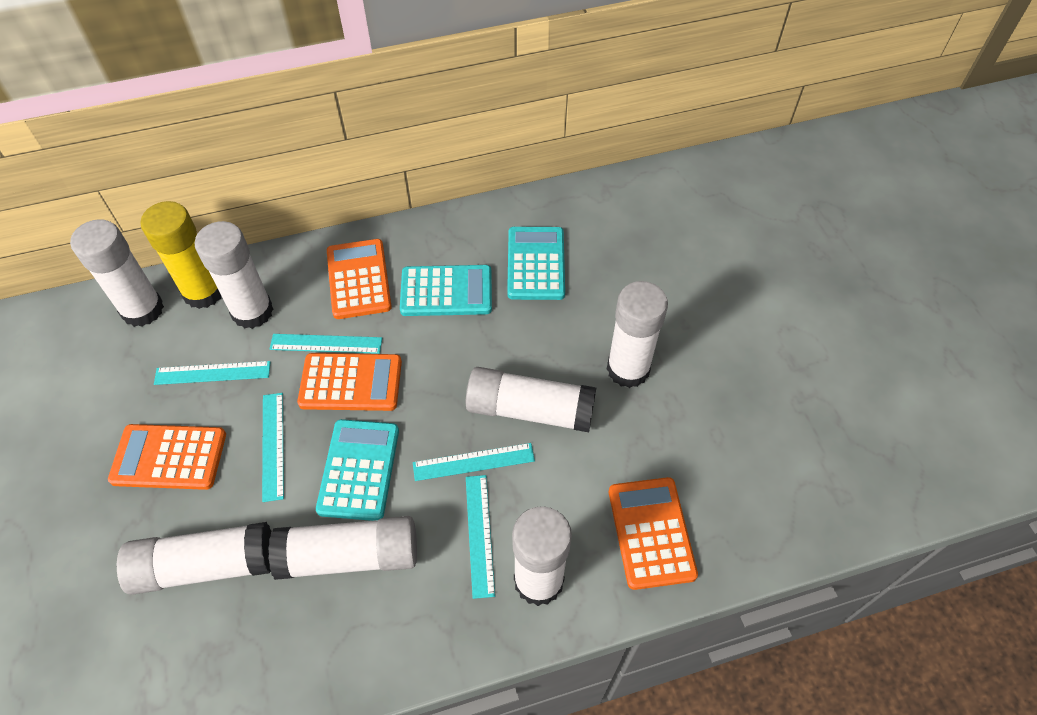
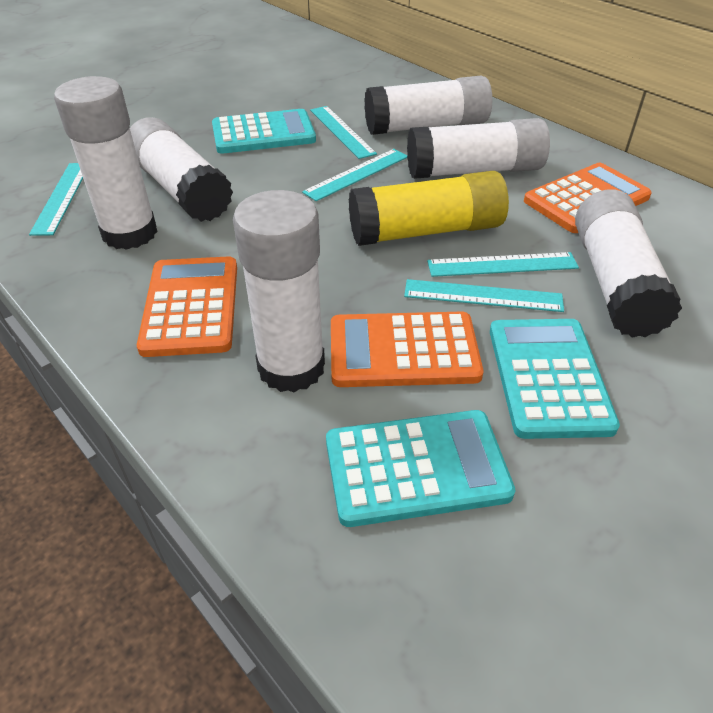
orange calculator: 4 -> 3
white glue stick: 7 -> 6

